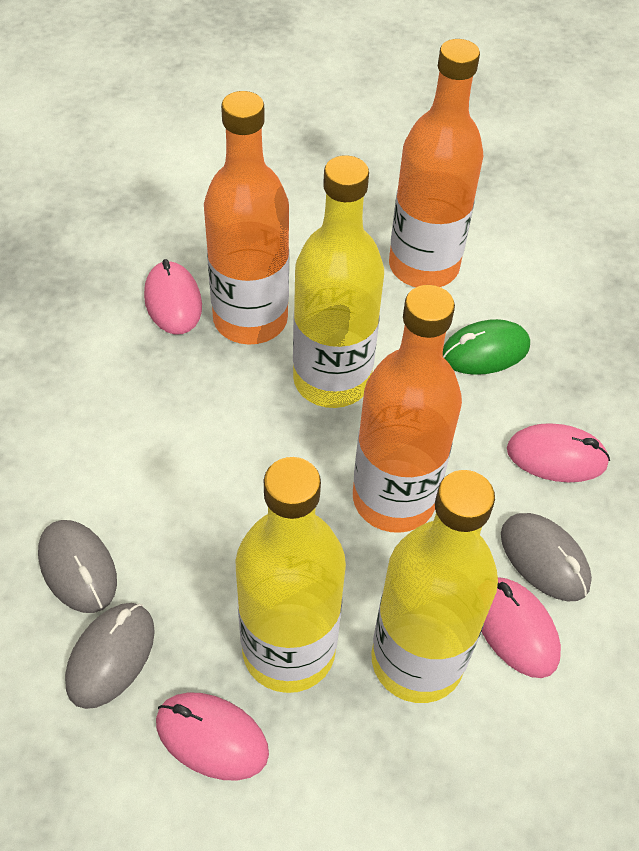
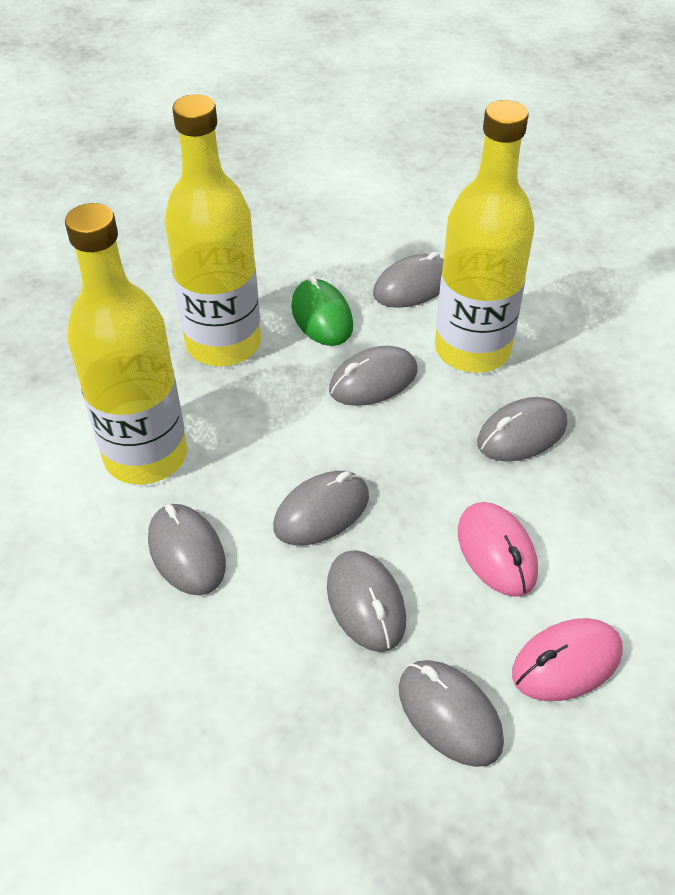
grey mouse: 3 -> 7
orange bottle: 3 -> 0
pink mouse: 4 -> 2

